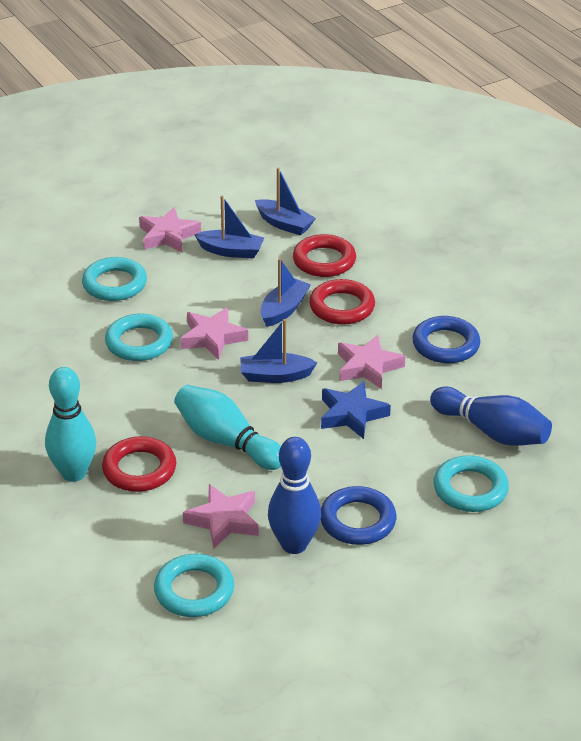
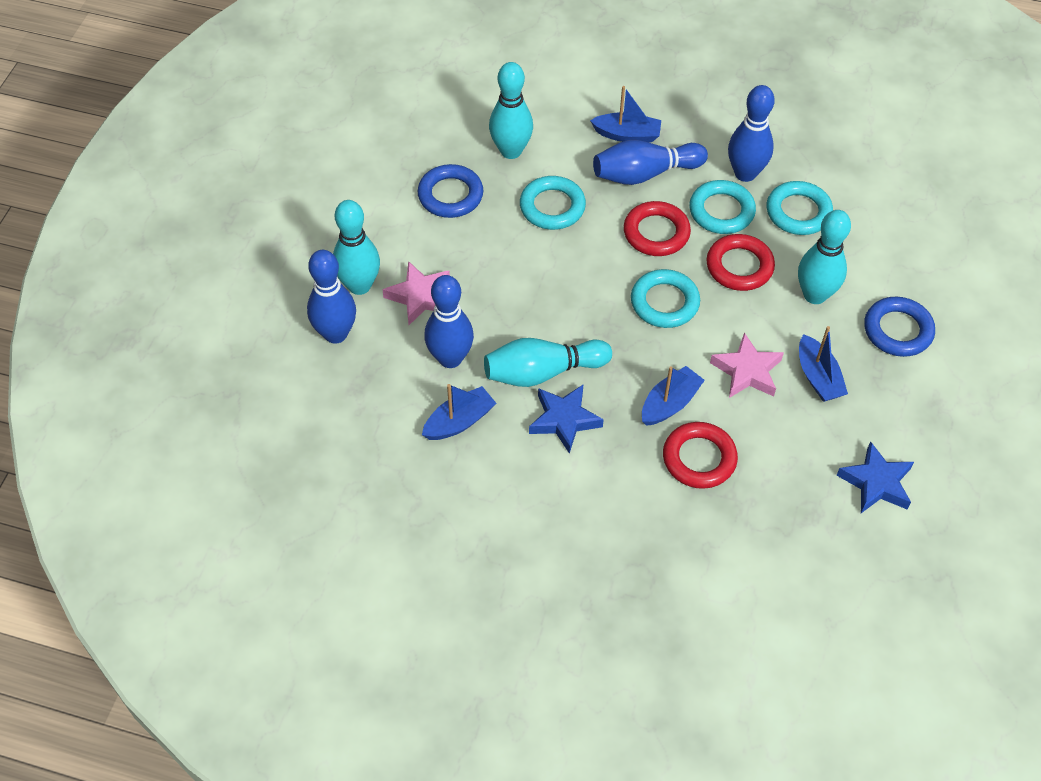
blue bowling pin: 2 -> 4
blue star: 1 -> 2
pink star: 4 -> 2
turquoise bowling pin: 2 -> 4

